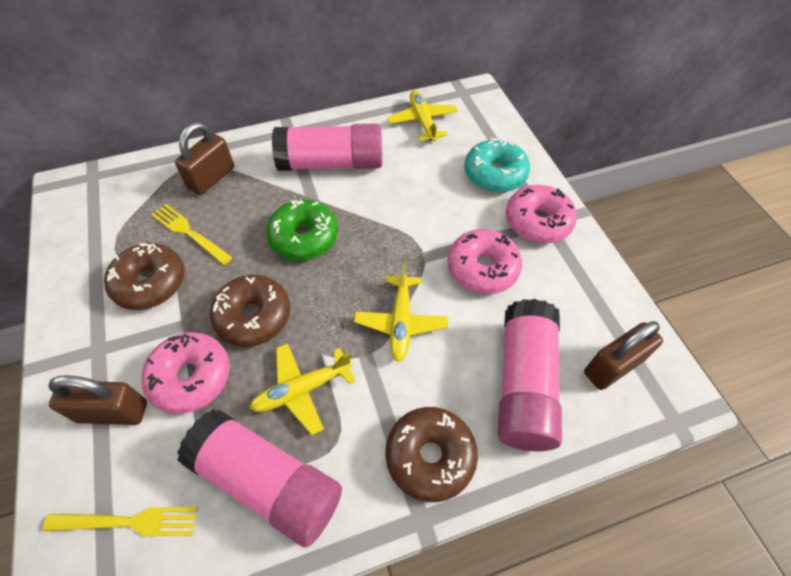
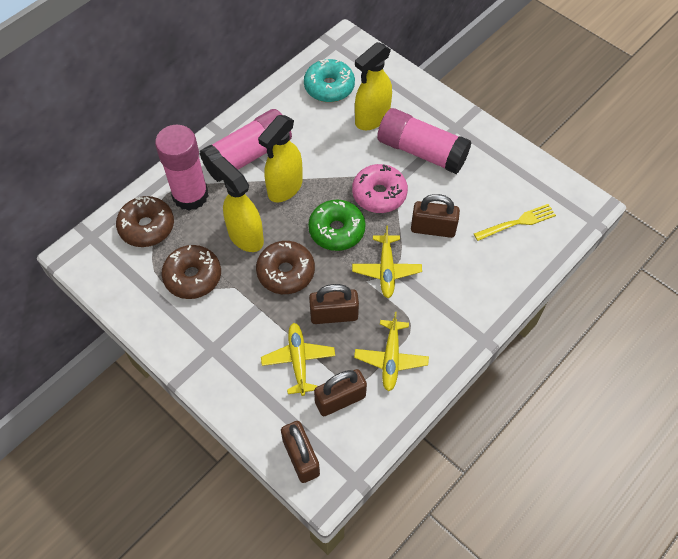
brown padlock: 3 -> 4
pink donut: 3 -> 1
yellow fork: 2 -> 1
yellow spray bottle: 0 -> 3

